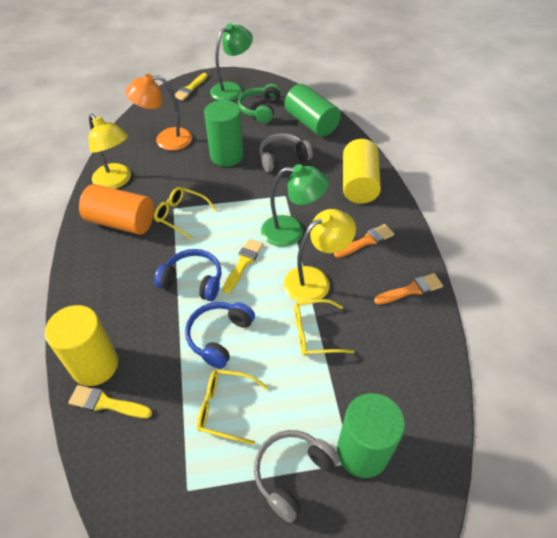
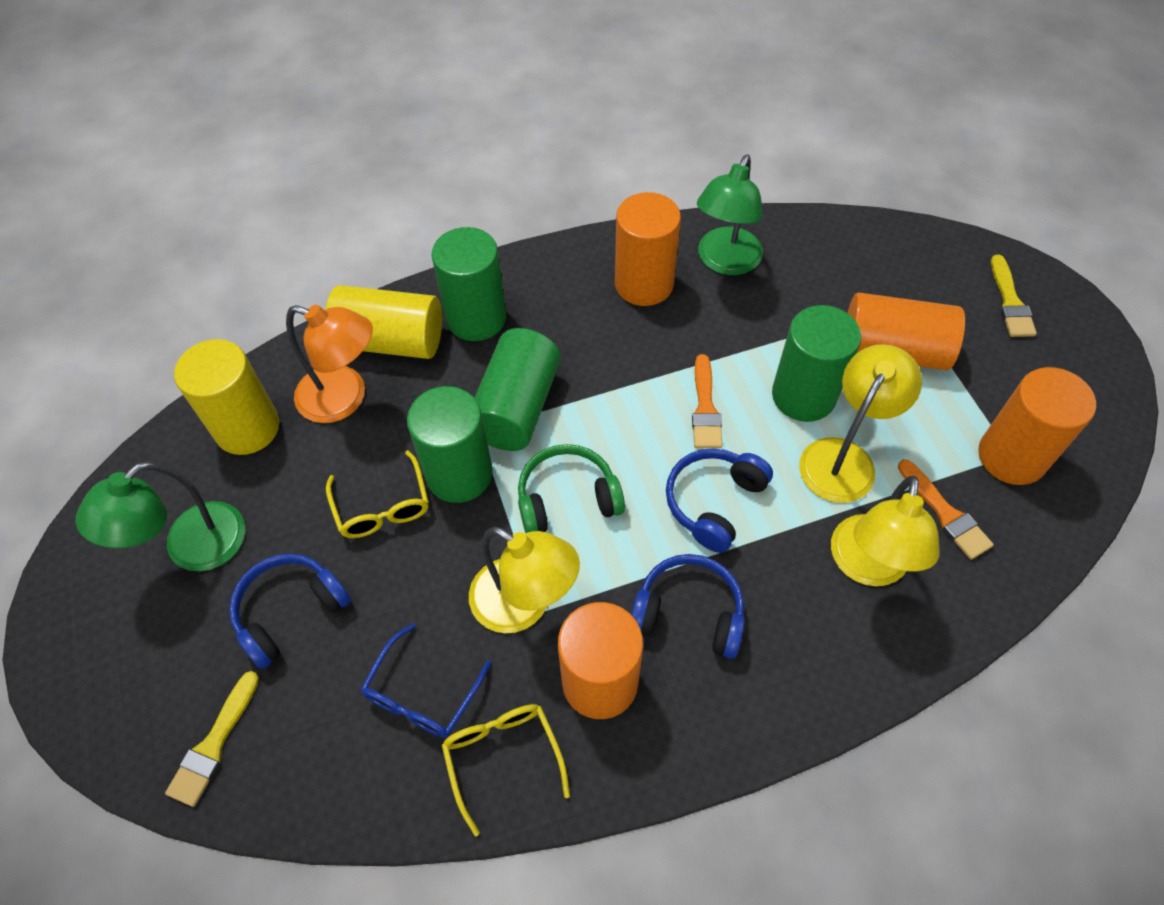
blue glasses: 0 -> 1
blue headphones: 2 -> 3
green cylinder: 3 -> 4
grey headphones: 2 -> 0
orange cylinder: 1 -> 4
yellow brush: 3 -> 2
yellow glasses: 3 -> 2
yellow lamp: 2 -> 3

